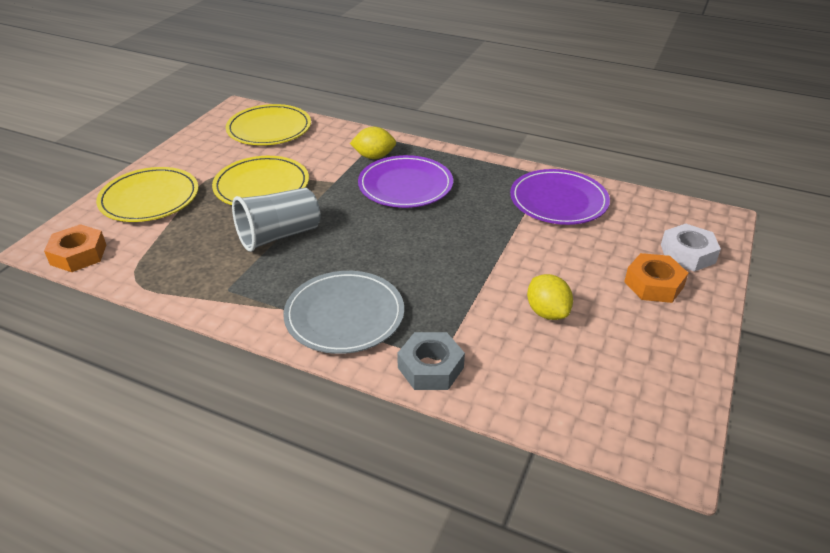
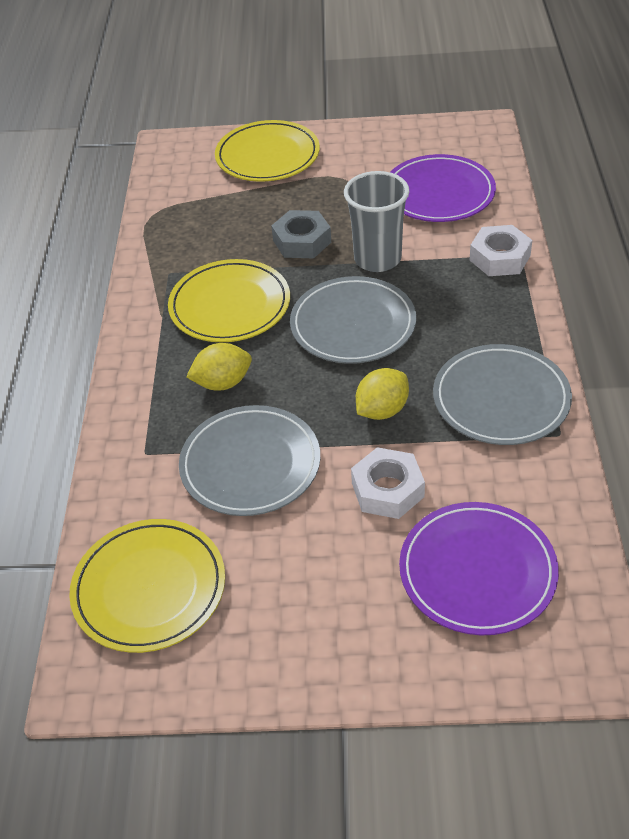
grey plate: 1 -> 3
orange nut: 2 -> 0
white nut: 1 -> 2

